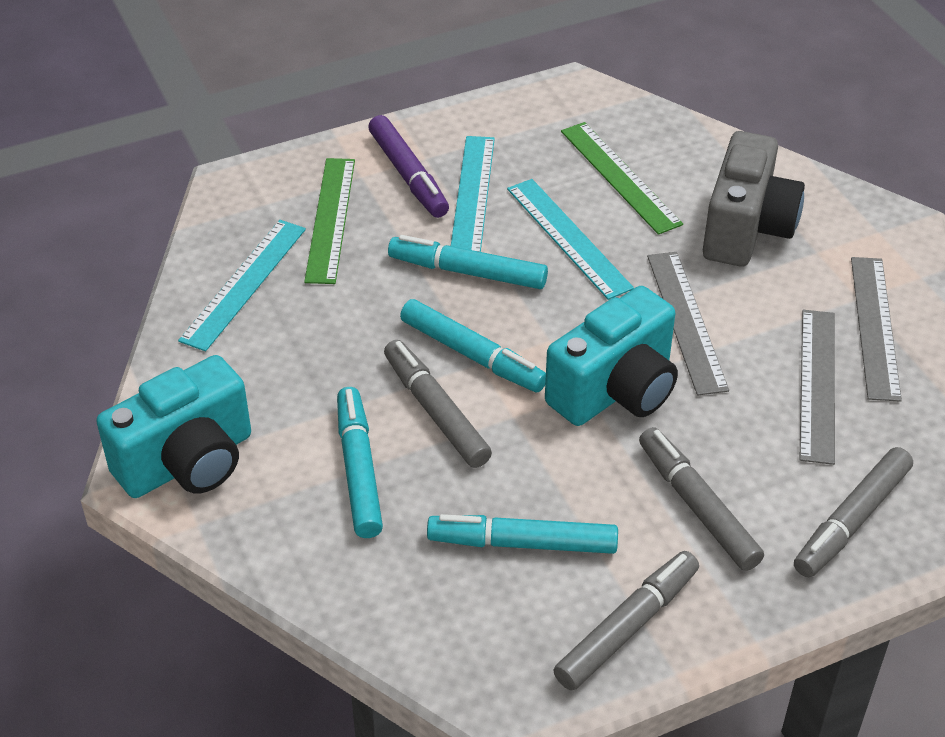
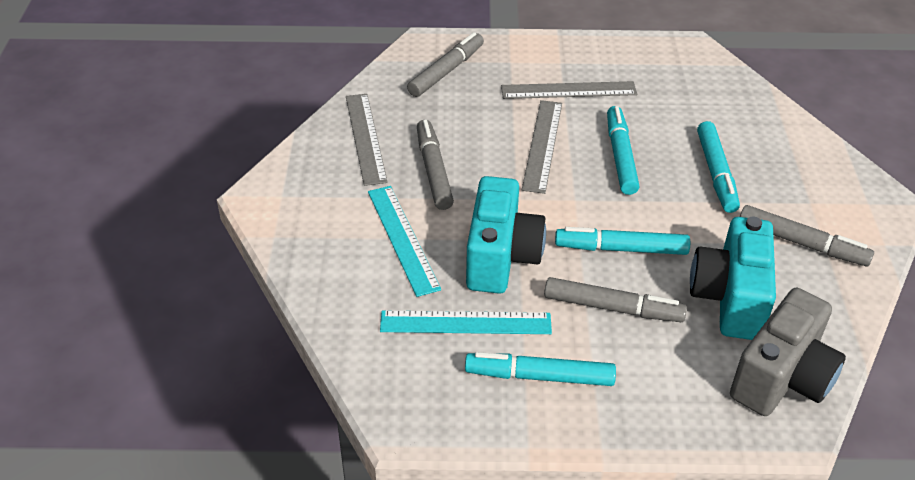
green ruler: 2 -> 0
purple marker: 1 -> 0
turquoise ruler: 3 -> 2

